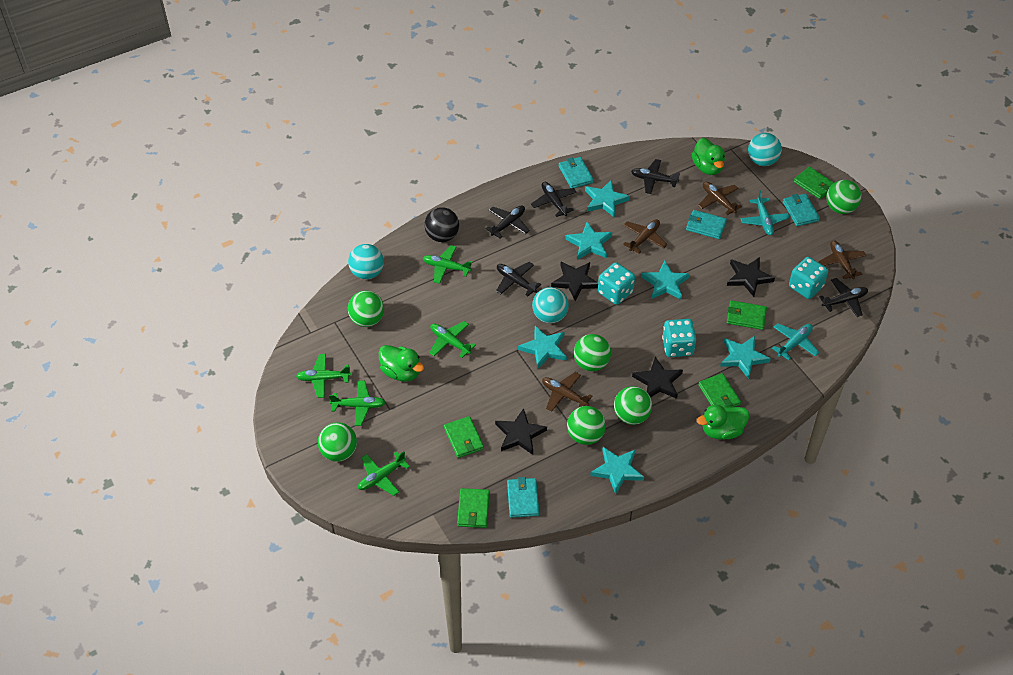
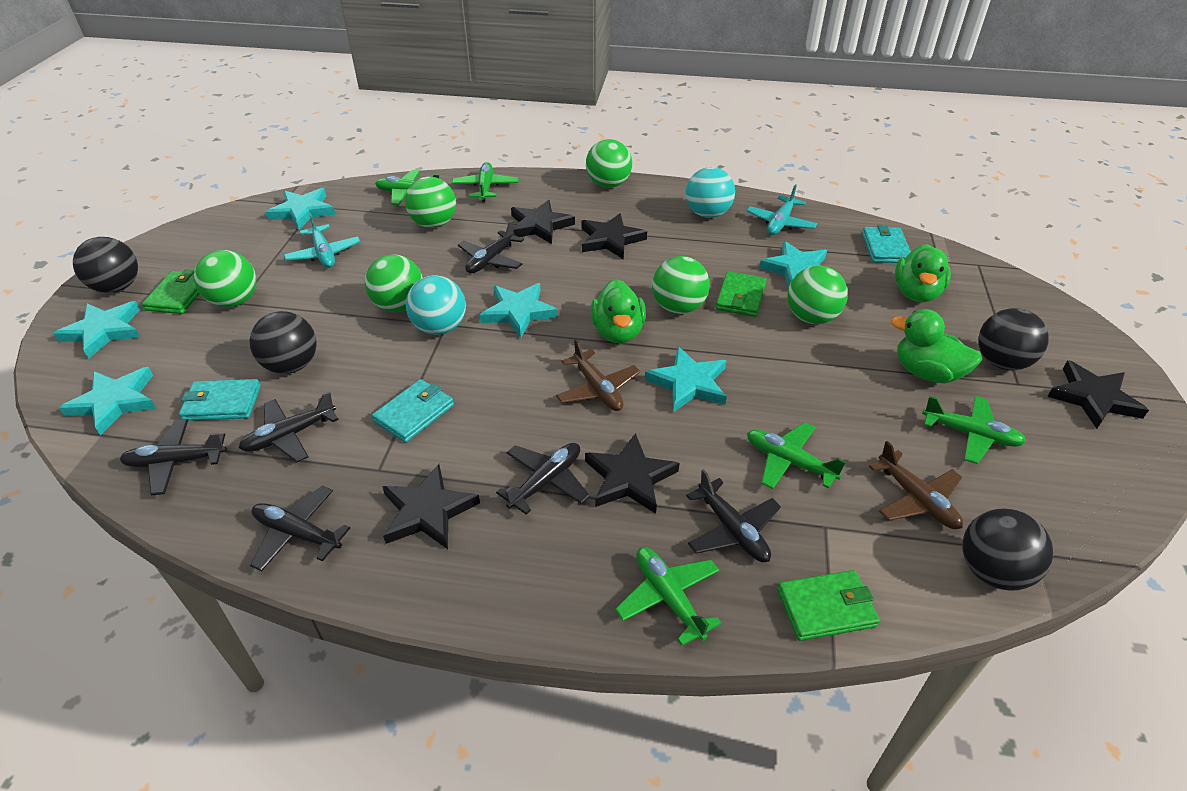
black ball: 1 -> 4
black plane: 5 -> 6
black star: 4 -> 5
brown plane: 4 -> 2
green wallet: 5 -> 3
turquoise ball: 3 -> 2
turquoise dice: 3 -> 0
turquoise wallet: 4 -> 3

